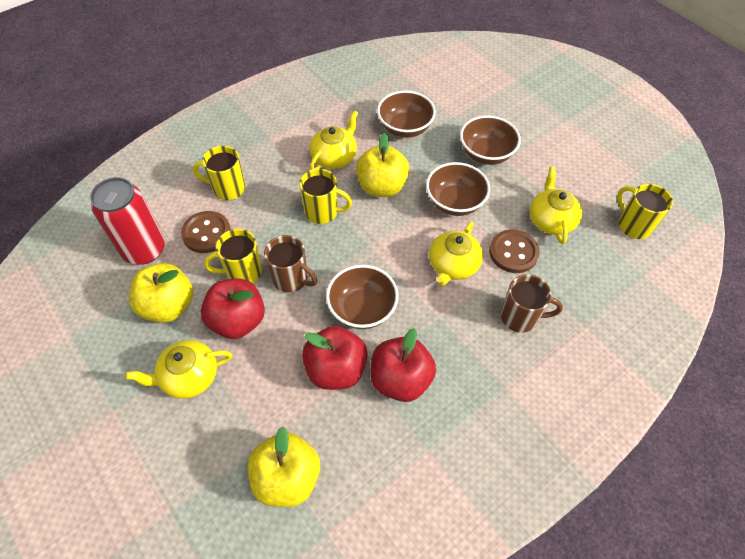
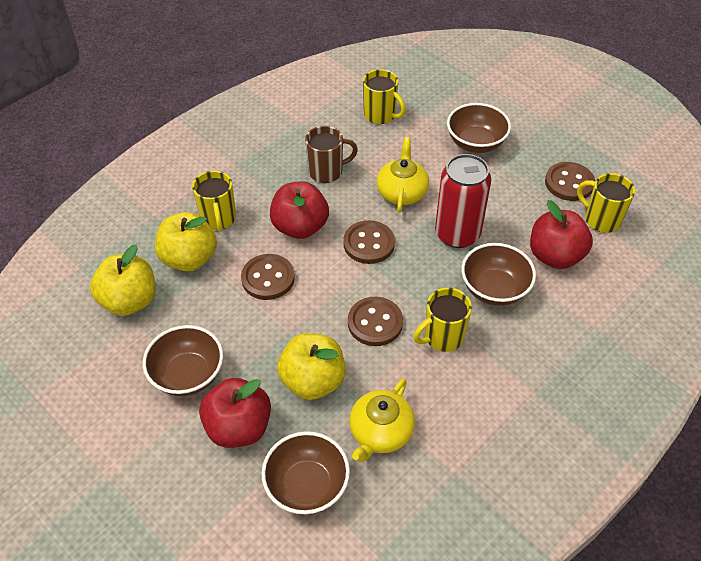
brown button: 2 -> 4
brown mug: 2 -> 1
yellow teapot: 4 -> 2

